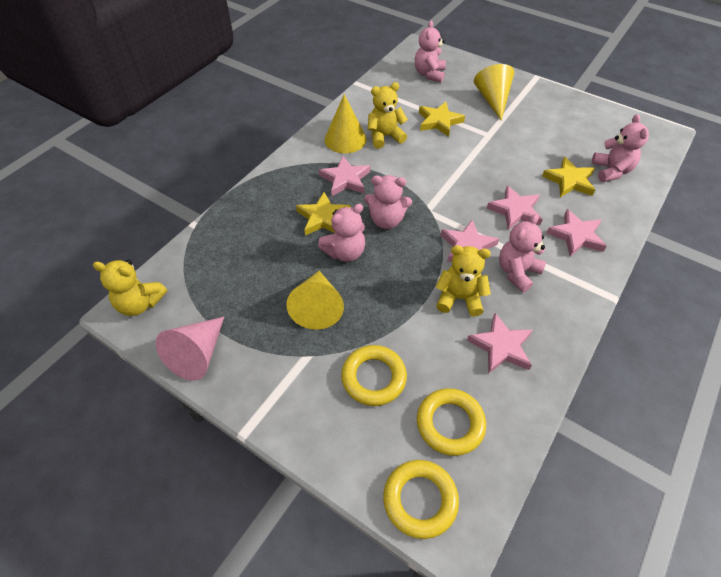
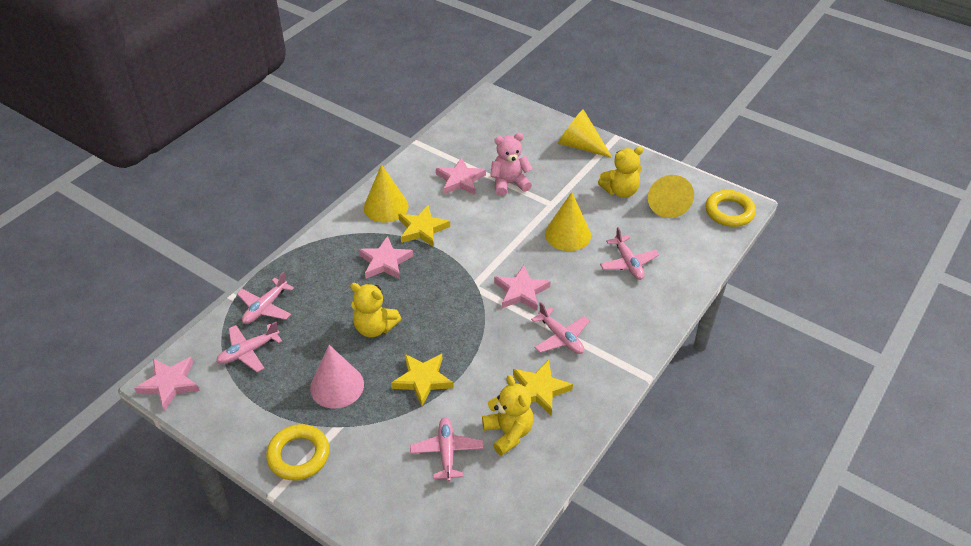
pink plane: 0 -> 5
pink star: 5 -> 4
pink teddy bear: 5 -> 1
yellow cone: 3 -> 4
yellow ring: 3 -> 2

